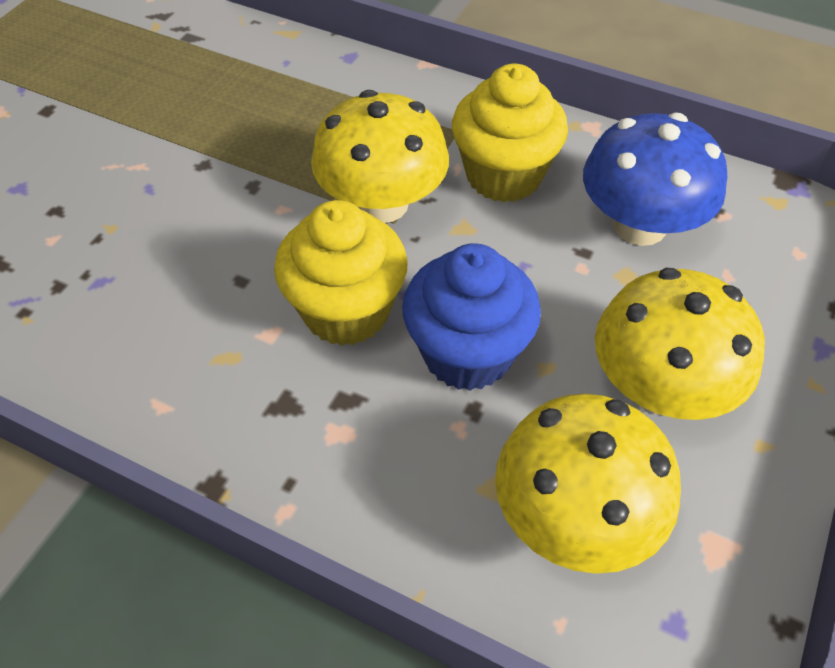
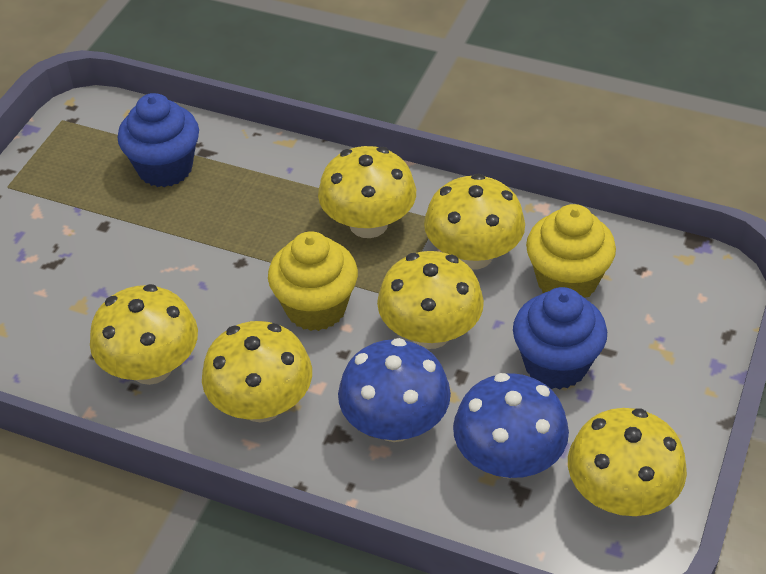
blue cupcake: 1 -> 2
blue mushroom: 1 -> 2
yellow mushroom: 3 -> 6

